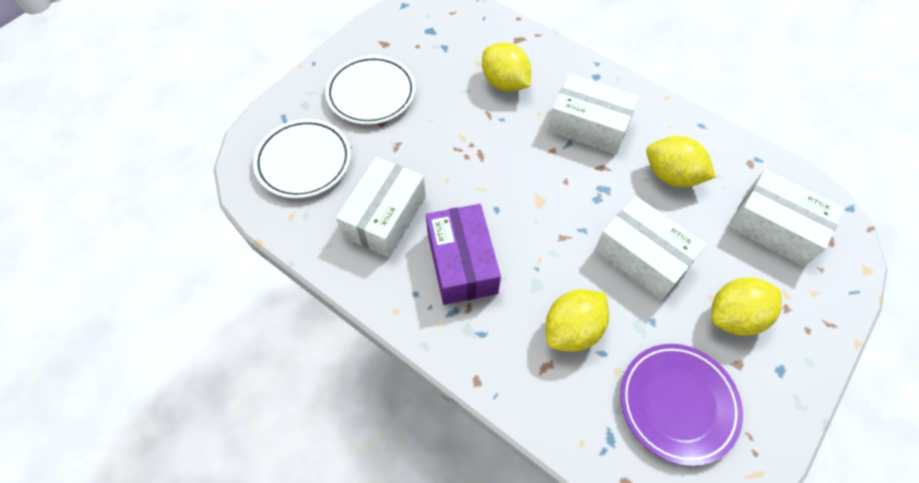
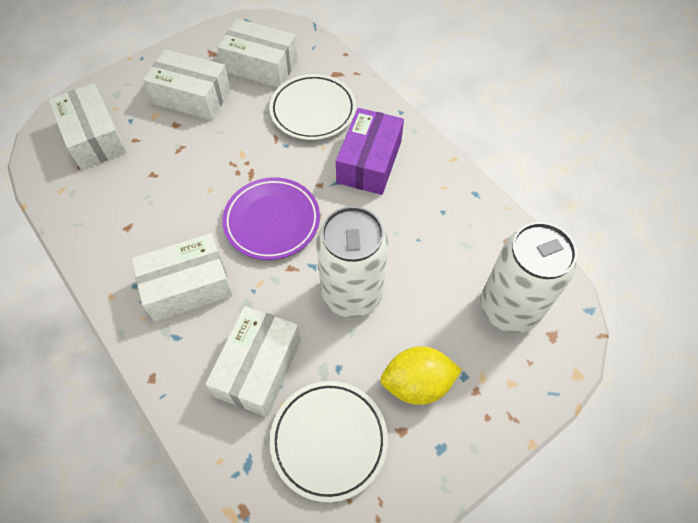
white box: 4 -> 5
white can: 0 -> 2
yellow lemon: 4 -> 1

